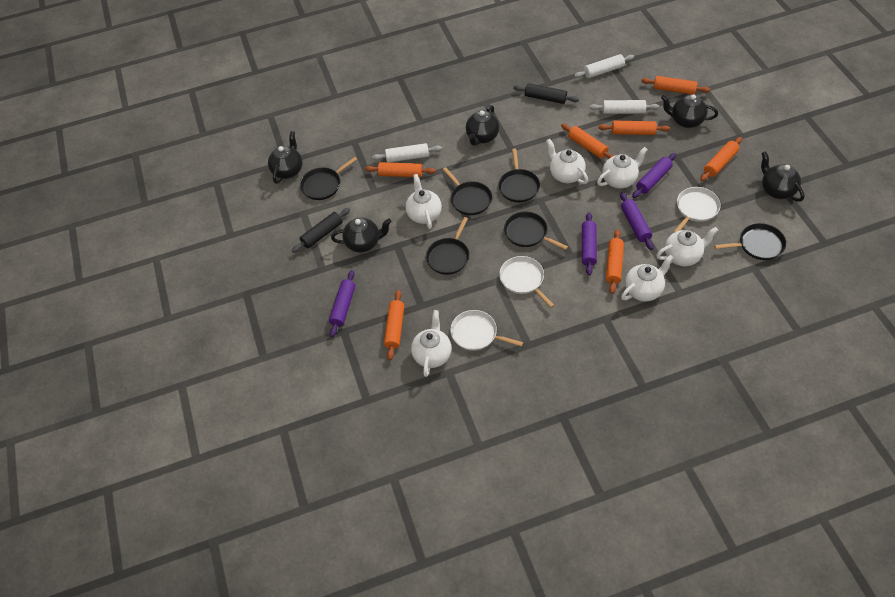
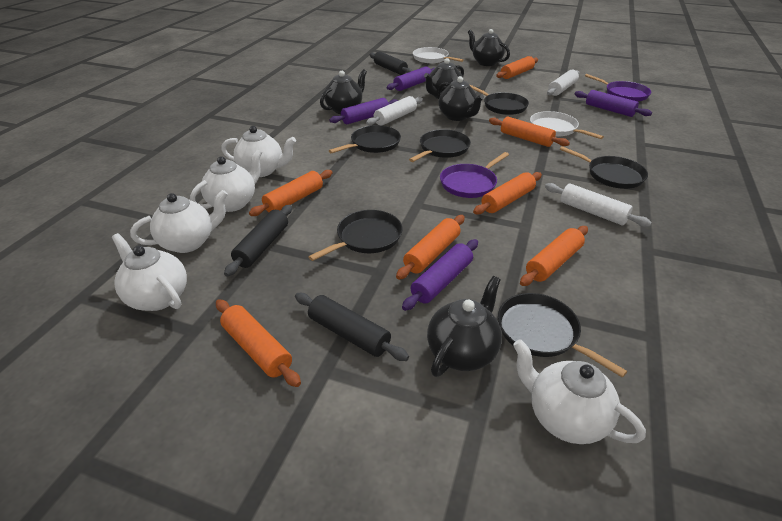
black rolling pin: 2 -> 3
purple pan: 0 -> 2
white pan: 3 -> 2
white teapot: 6 -> 5

